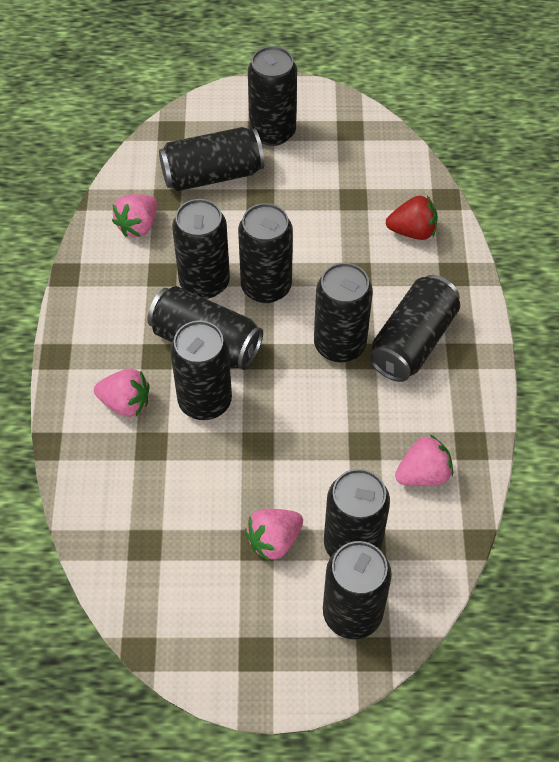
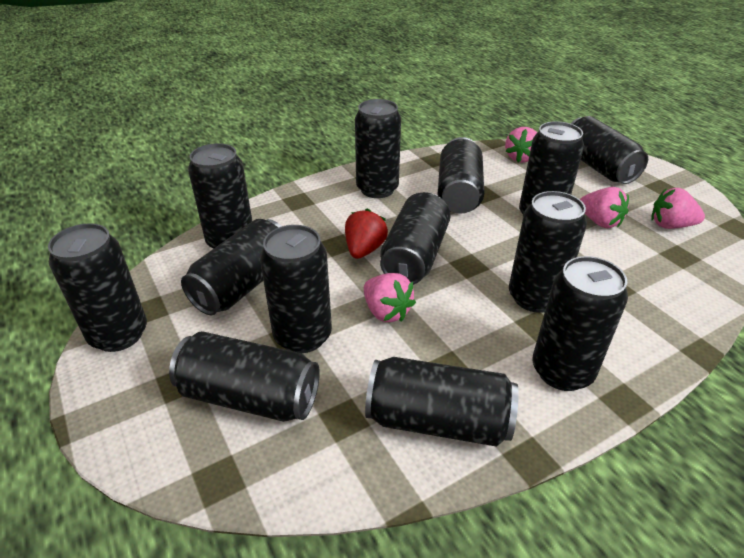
black can: 10 -> 13

